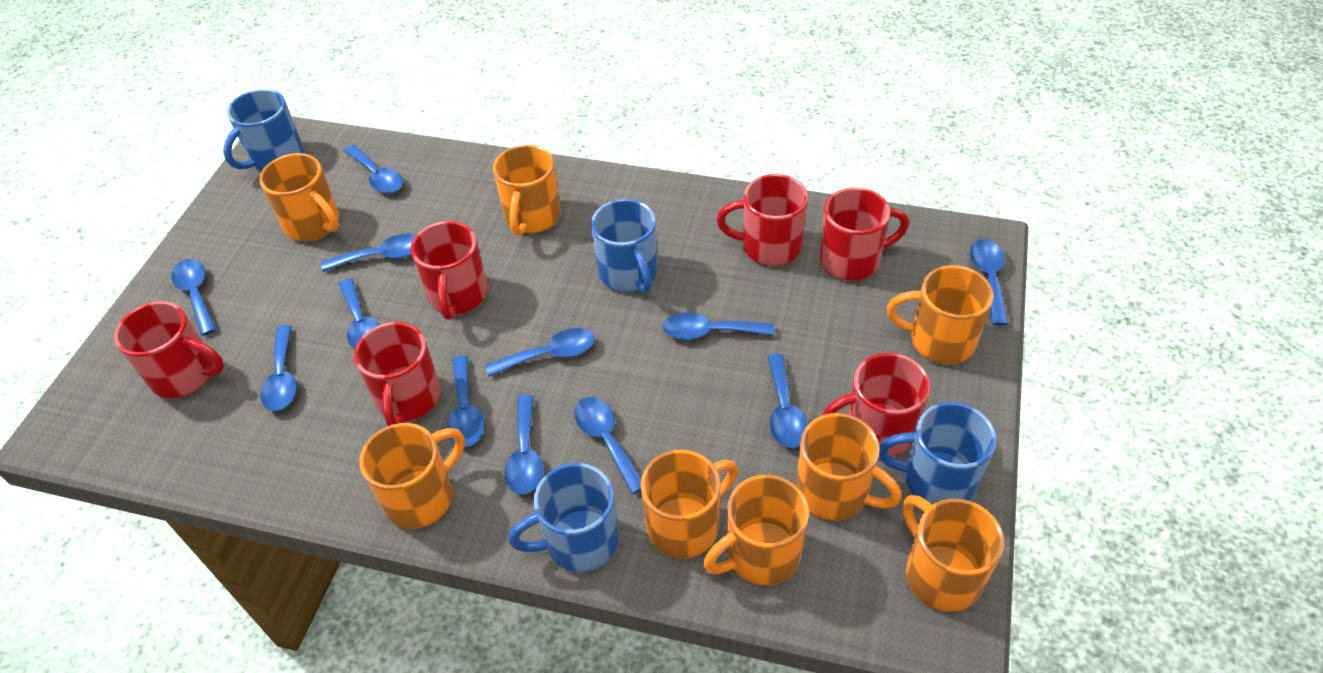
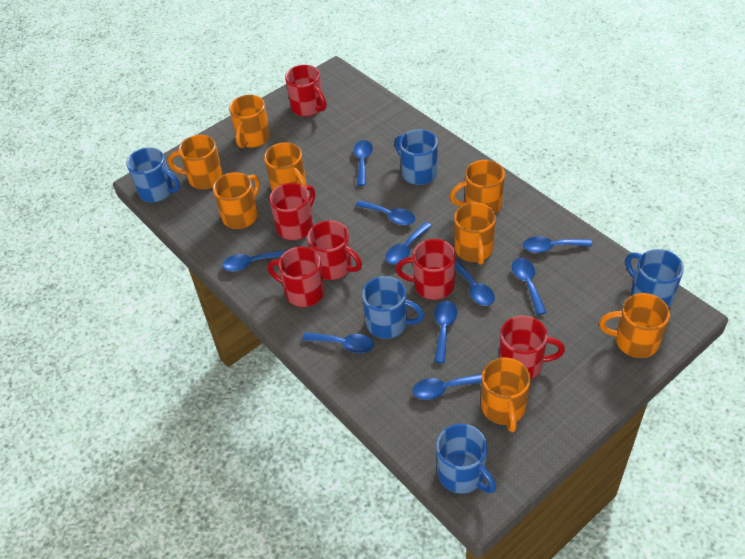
blue mug: 4 -> 5
blue spoon: 12 -> 10

